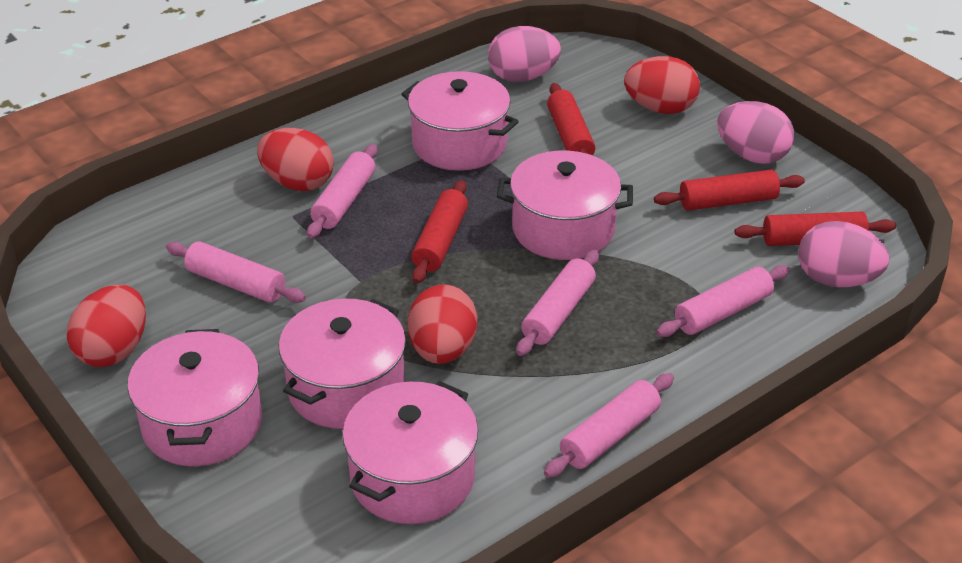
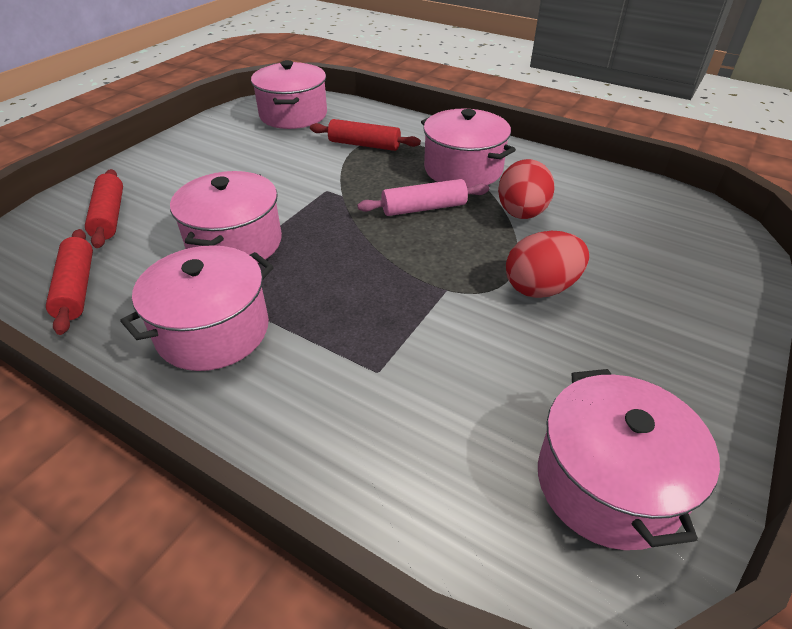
pink egg: 3 -> 0
pink rolling pin: 5 -> 1
red egg: 4 -> 2
red rolling pin: 4 -> 3

